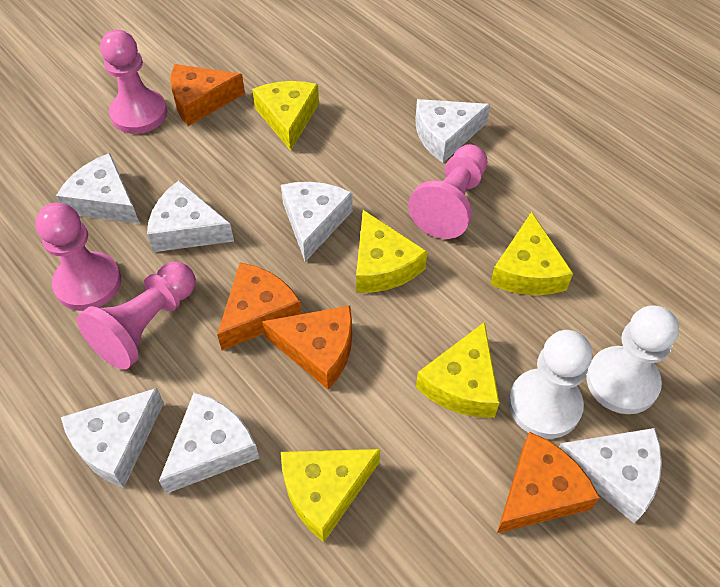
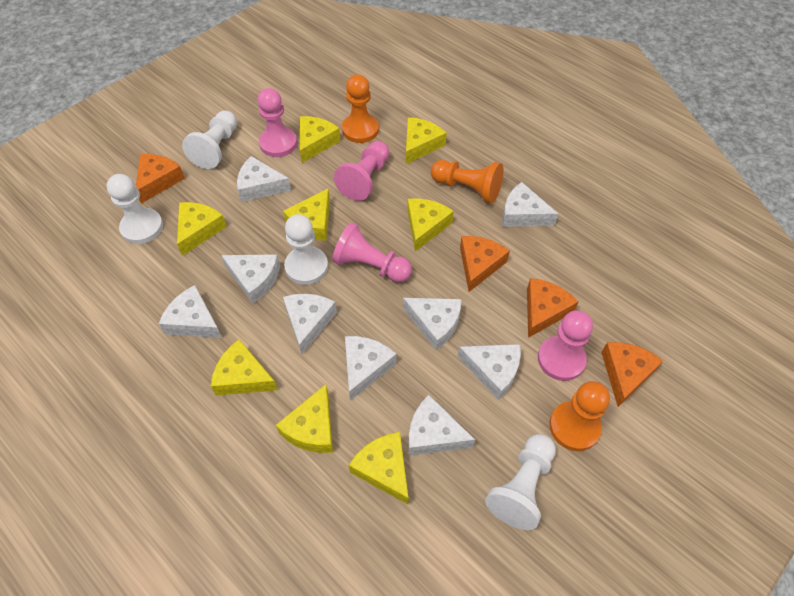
orange pawn: 0 -> 3
white cheese: 7 -> 9
white pawn: 2 -> 4
yellow cheese: 5 -> 8

